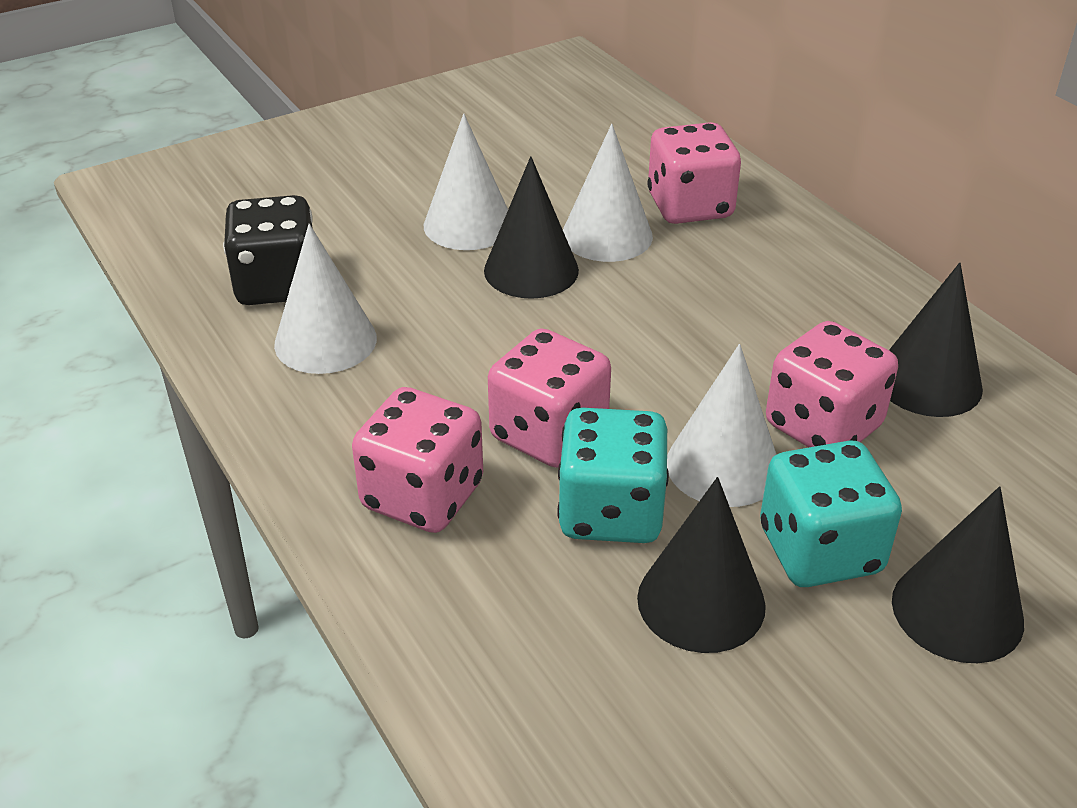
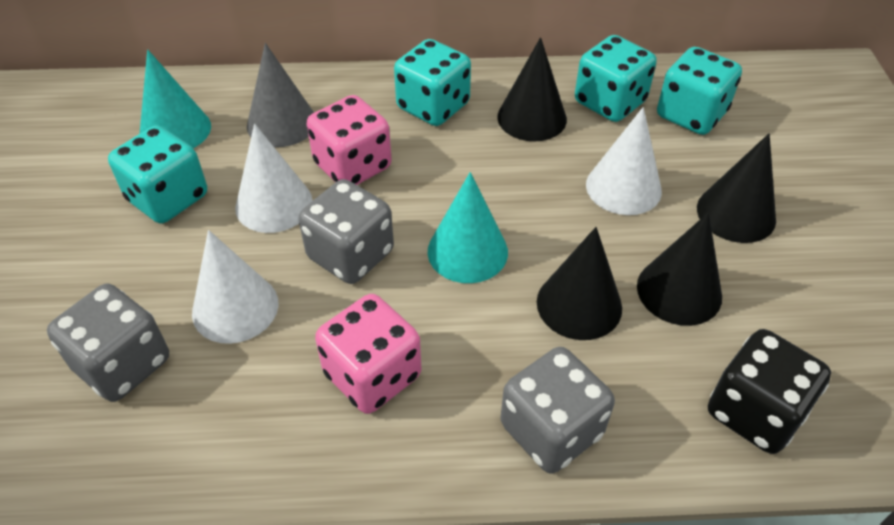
grey cone: 0 -> 1
grey dice: 0 -> 3
pink dice: 4 -> 2
turquoise cone: 0 -> 2
turquoise dice: 2 -> 4
white cone: 4 -> 3

